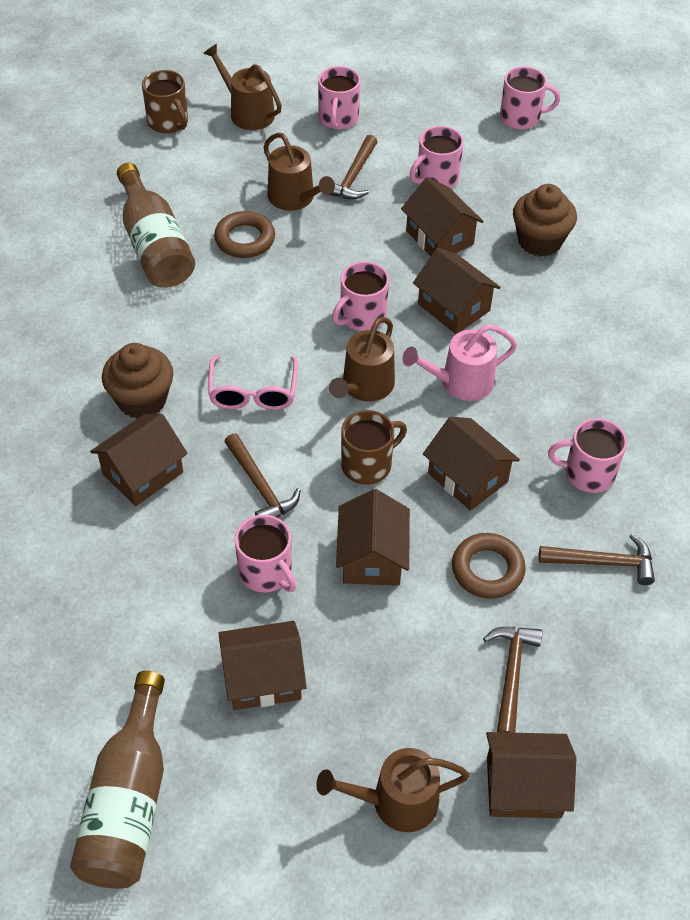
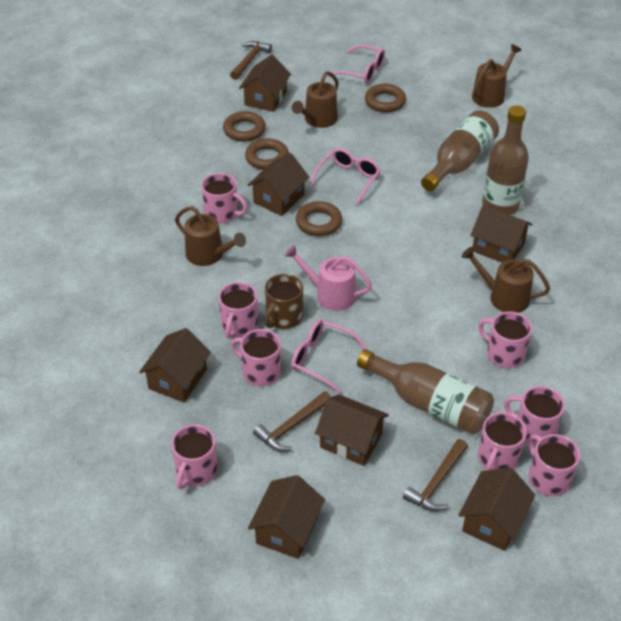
brown bottle: 2 -> 3
brown cupcake: 2 -> 0
brown hammer: 4 -> 3
brown mug: 2 -> 1
brown ring: 2 -> 4
pink glasses: 1 -> 3
pink mug: 6 -> 8

